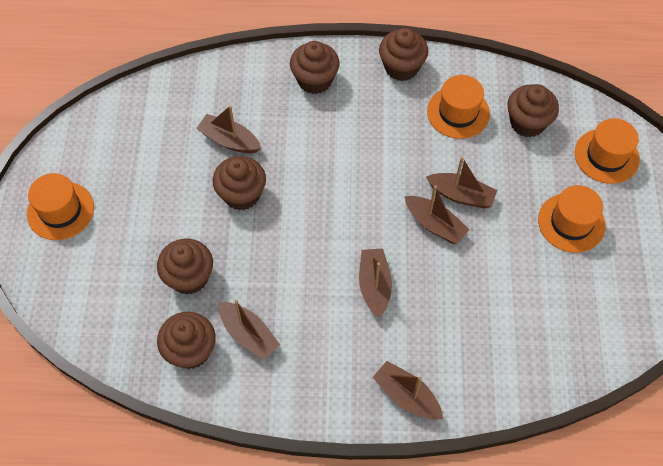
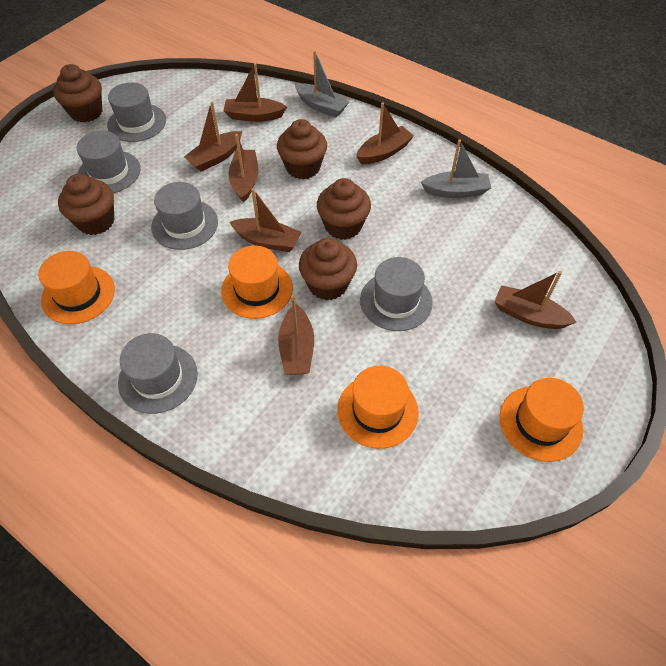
brown boat: 6 -> 7
brown cupcake: 6 -> 5
grey boat: 0 -> 2
grey hat: 0 -> 5

